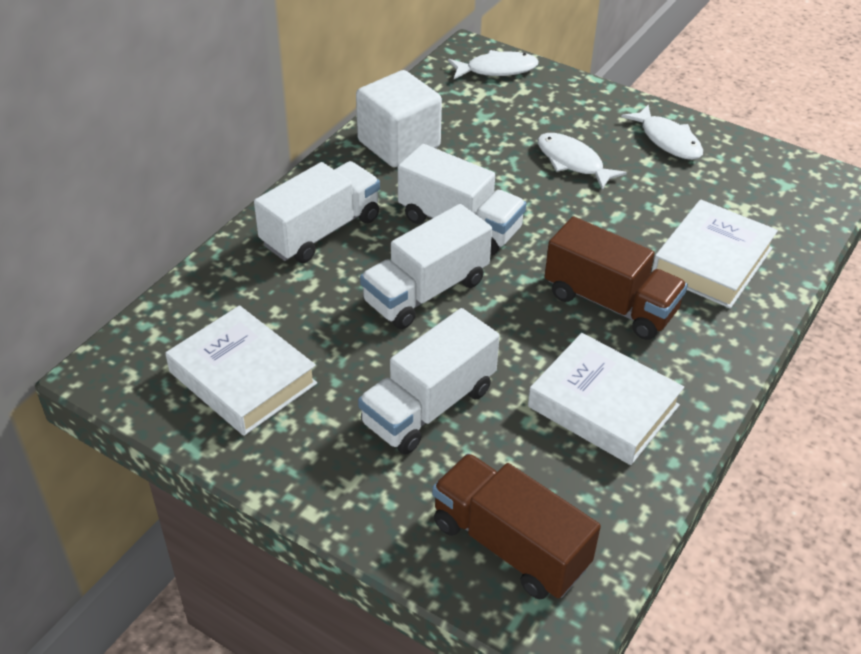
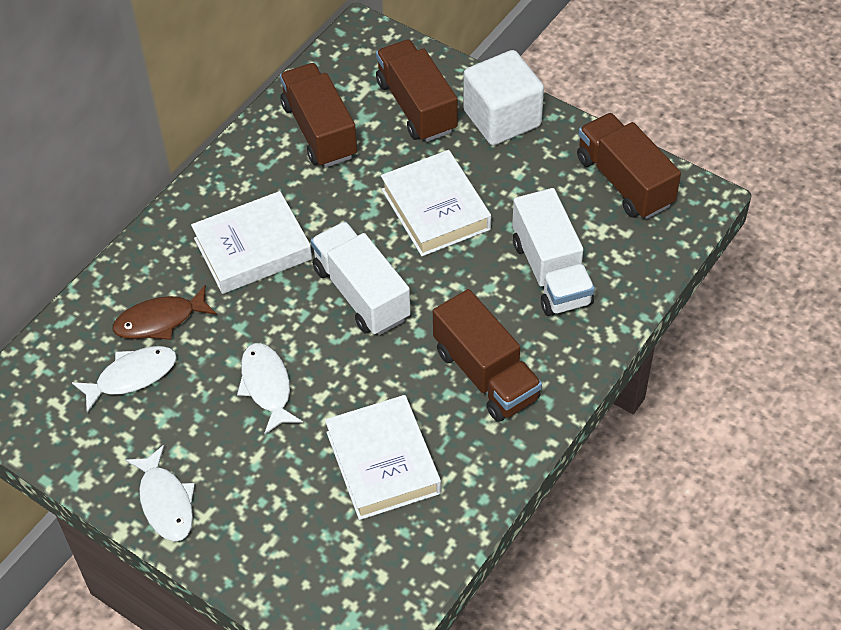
brown fish: 0 -> 1
brown truck: 2 -> 4
white truck: 4 -> 2

